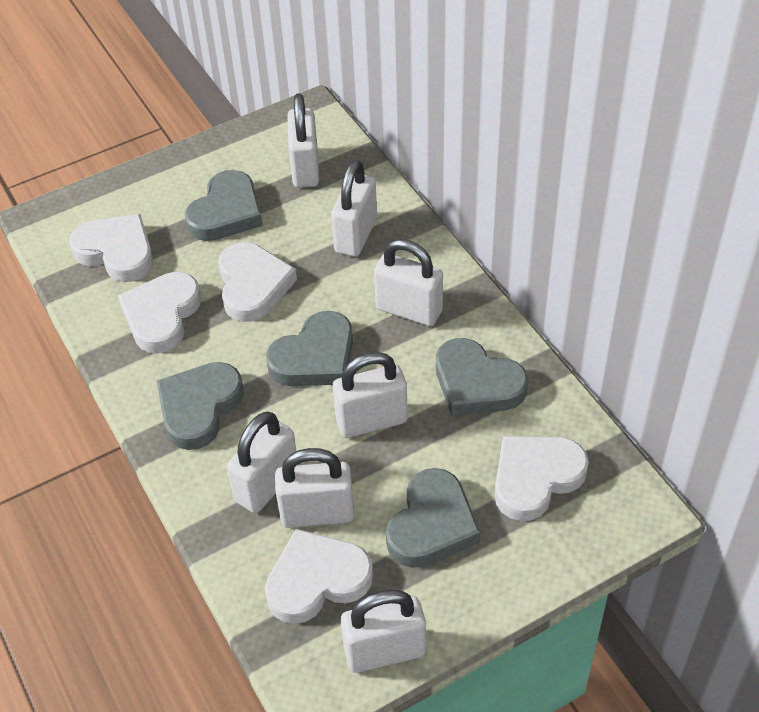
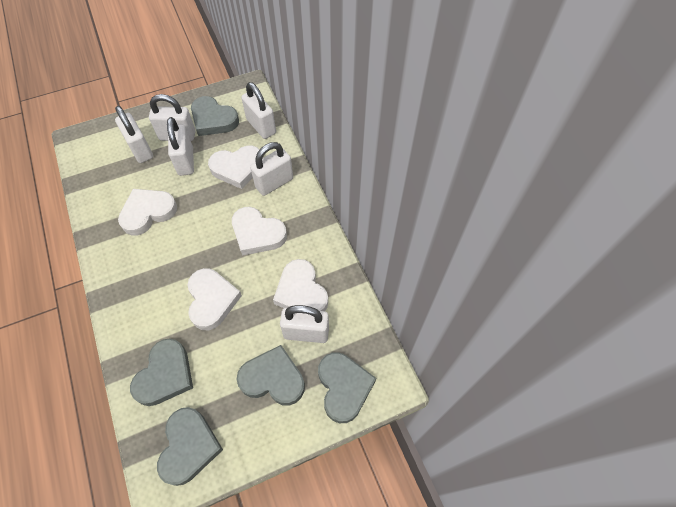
white padlock: 7 -> 6

